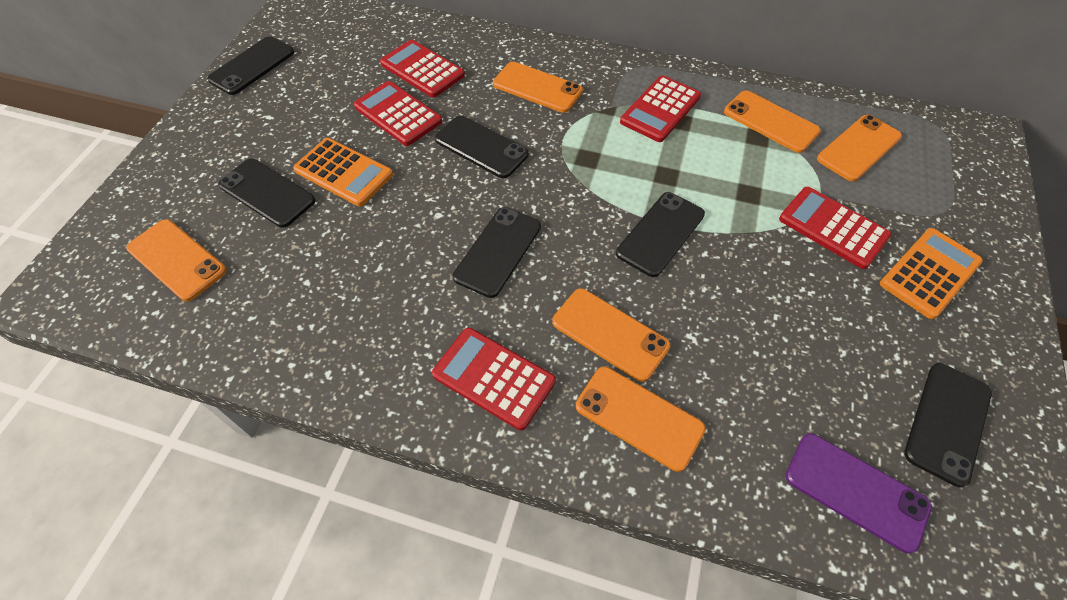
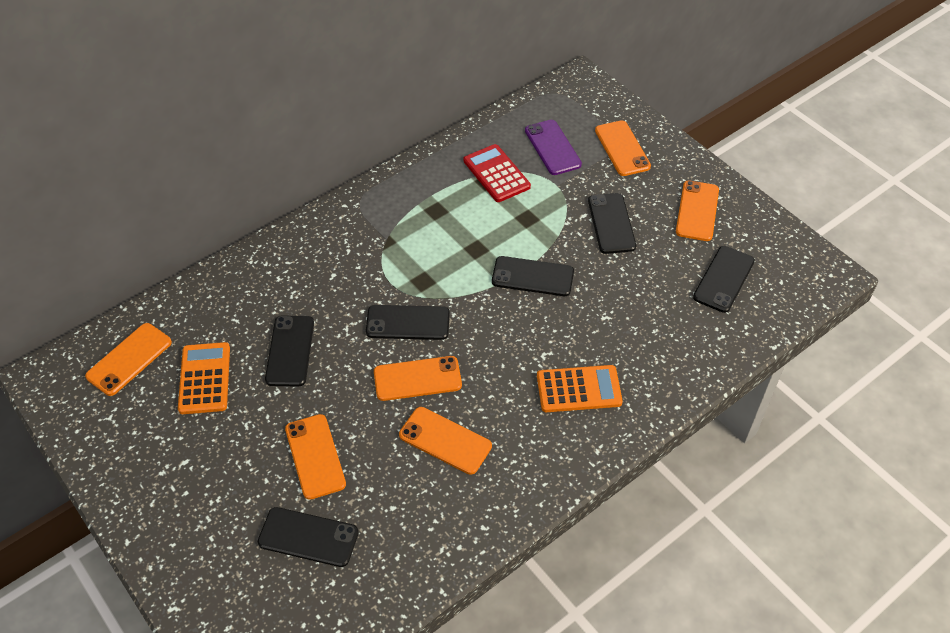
red calculator: 5 -> 1

